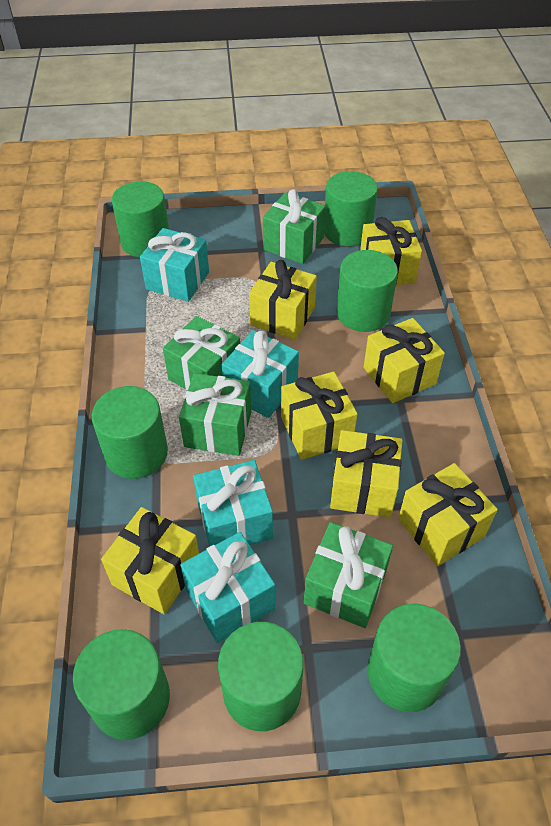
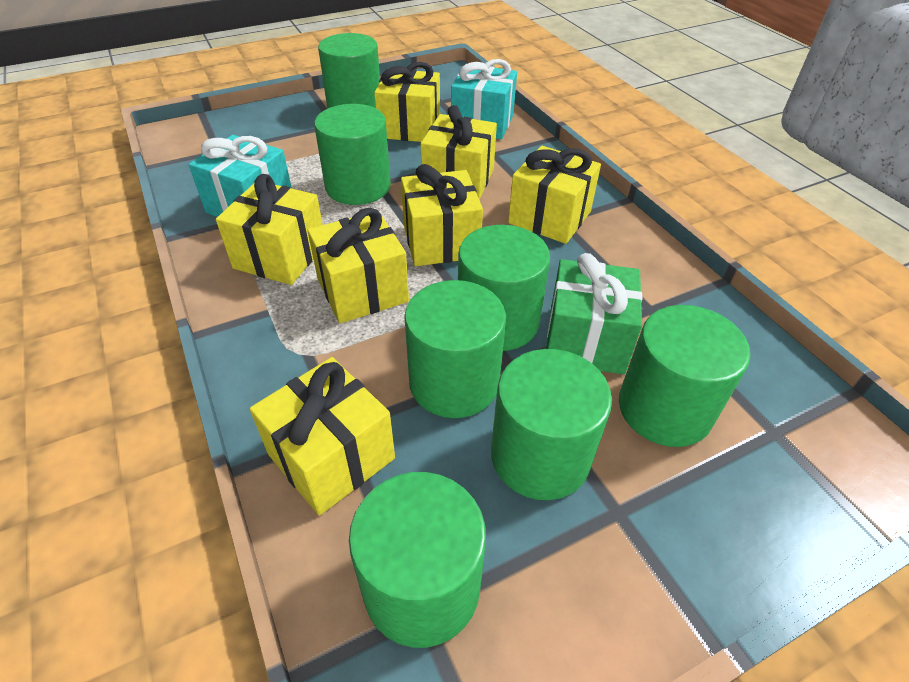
green gift: 4 -> 1
turquoise gift: 4 -> 2

